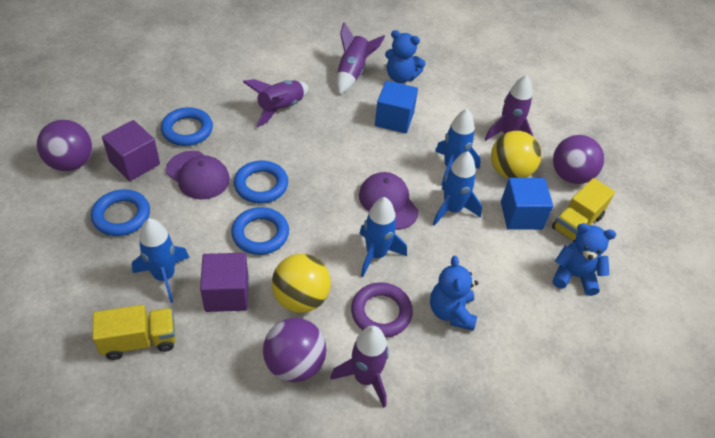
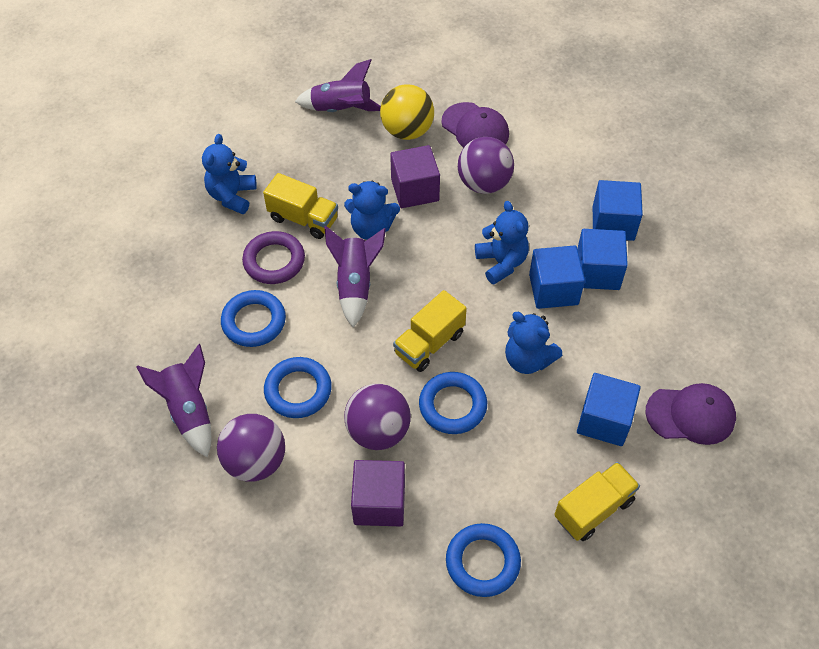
blue cube: 2 -> 4
blue rocket: 4 -> 0
blue teddy bear: 3 -> 4
purple rocket: 4 -> 3
yellow ball: 2 -> 1
yellow truck: 2 -> 3

